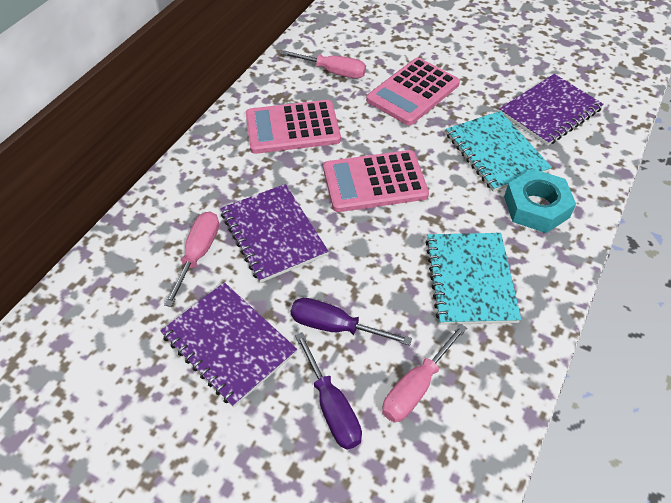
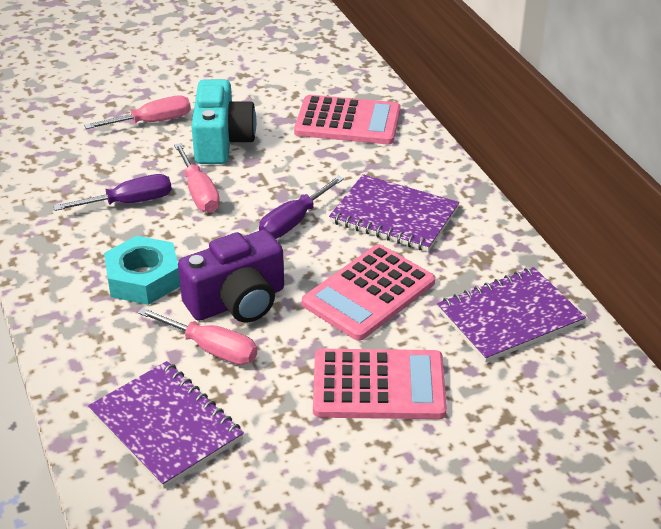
purple camera: 0 -> 1
turquoise camera: 0 -> 1
turquoise notebook: 2 -> 0

